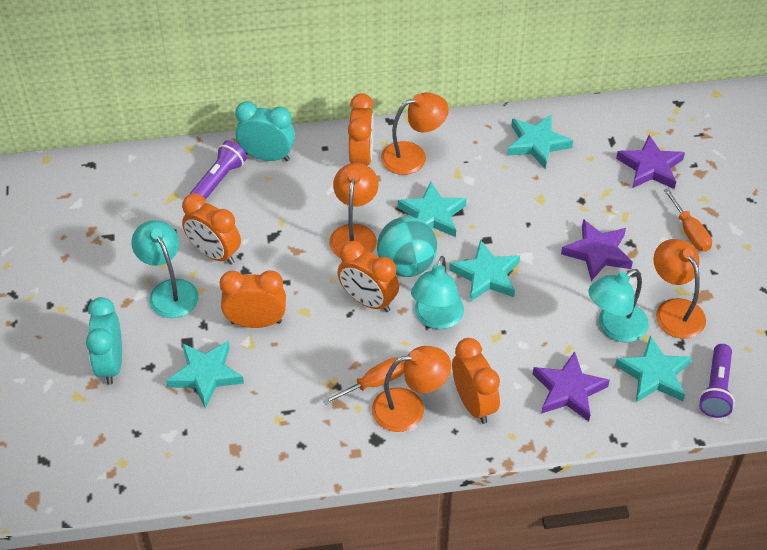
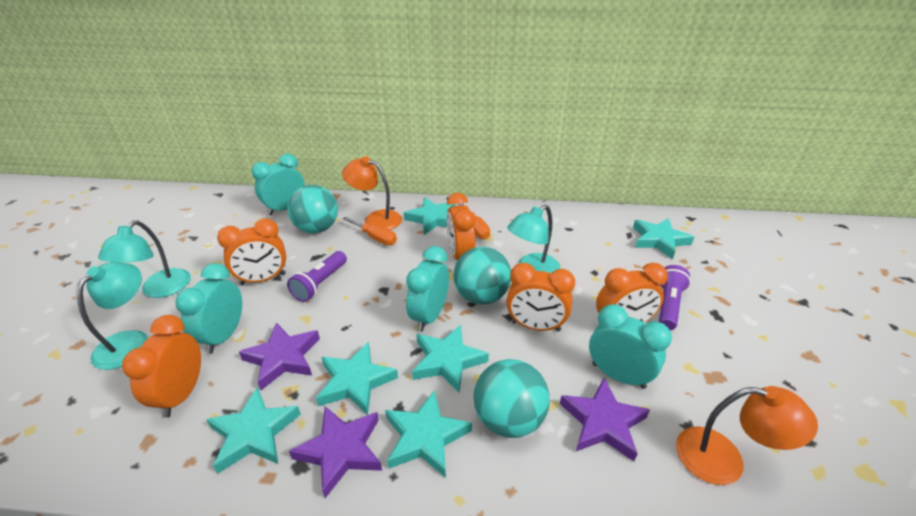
orange lamp: 4 -> 2
turquoise ball: 1 -> 3
turquoise clock: 2 -> 4
turquoise star: 5 -> 6

